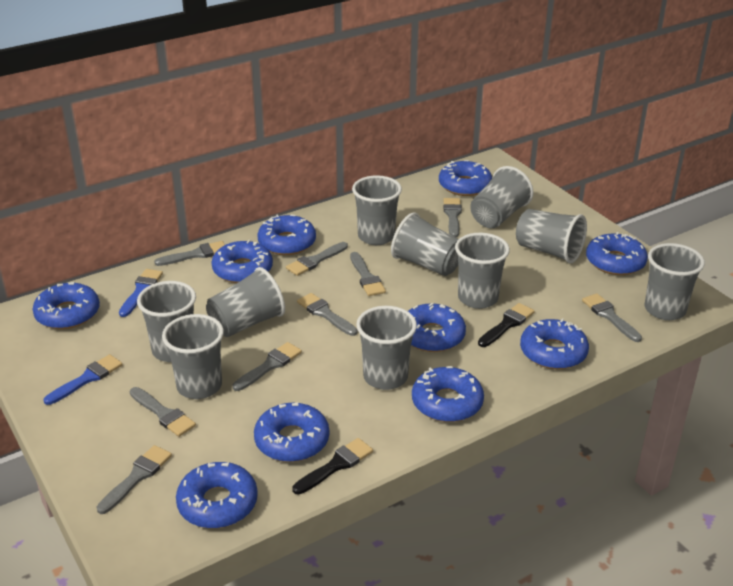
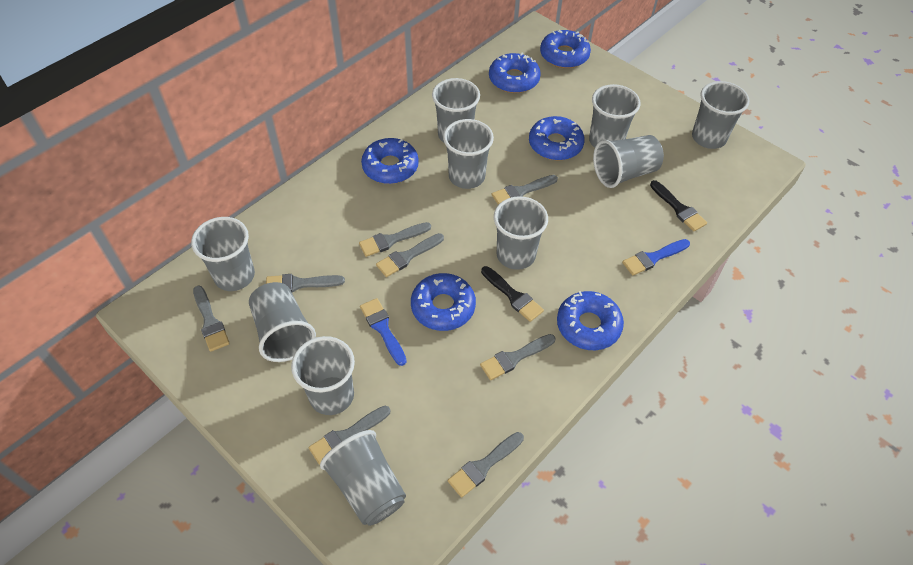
blue donut: 10 -> 6
grey brush: 9 -> 8

